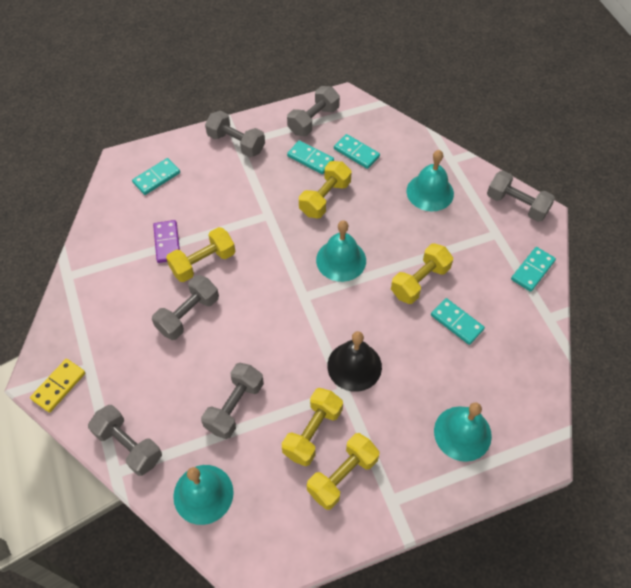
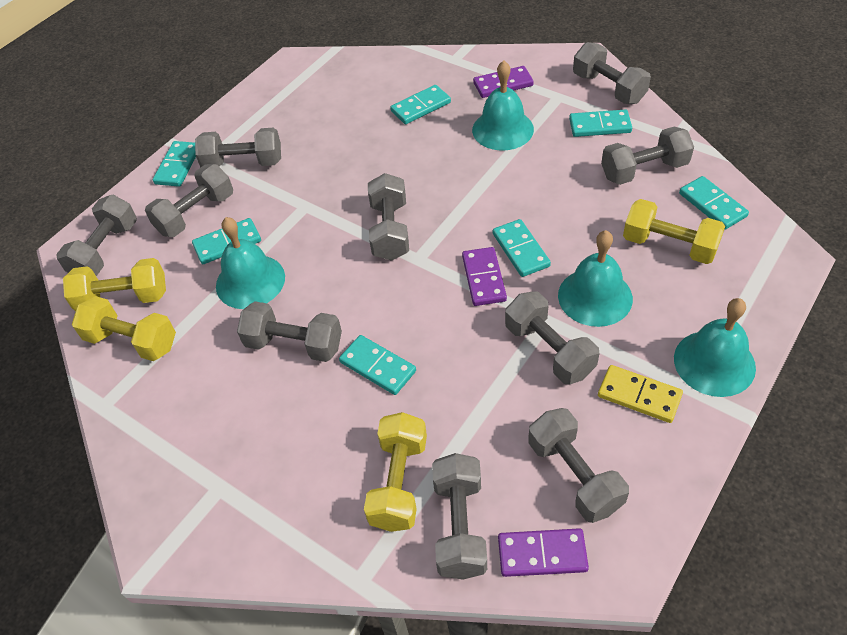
black bell: 1 -> 0
grey dumbbell: 6 -> 10
purple domino: 1 -> 3
turquoise domino: 5 -> 7
yellow dumbbell: 5 -> 4

